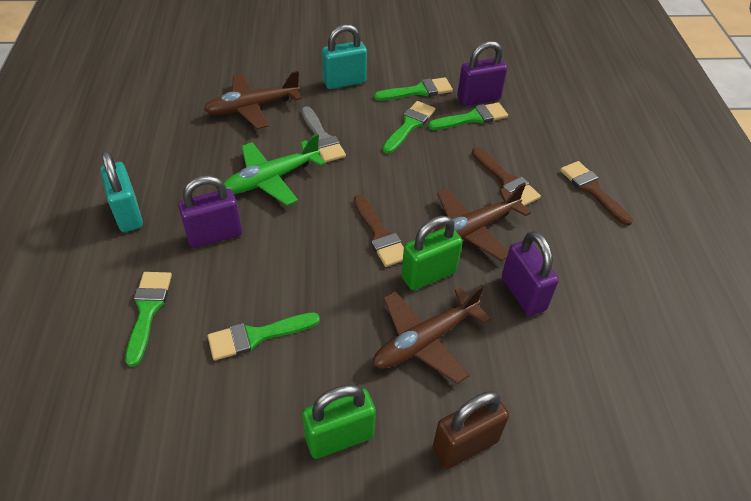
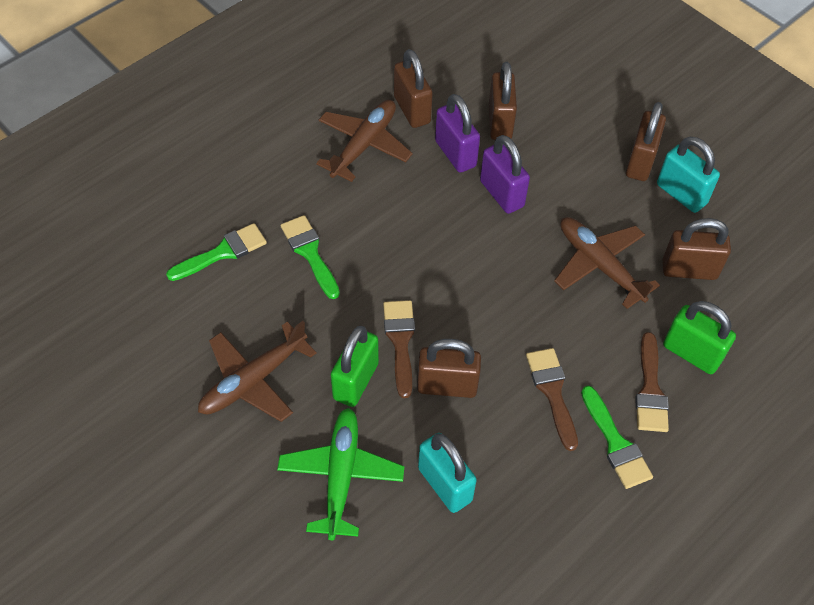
brown padlock: 1 -> 5
green brush: 5 -> 3
grey brush: 1 -> 0
purple padlock: 3 -> 2

